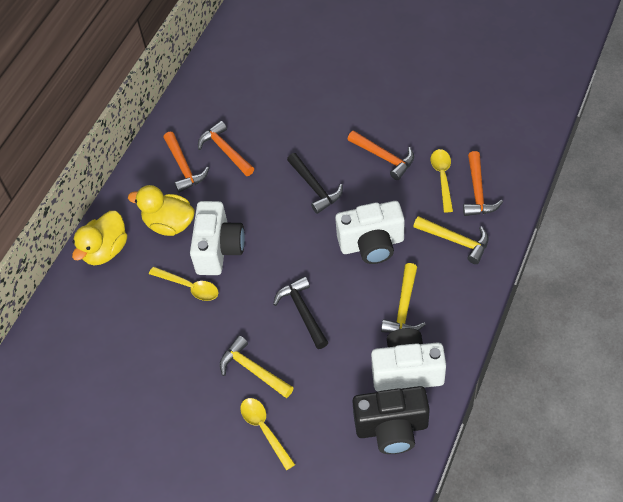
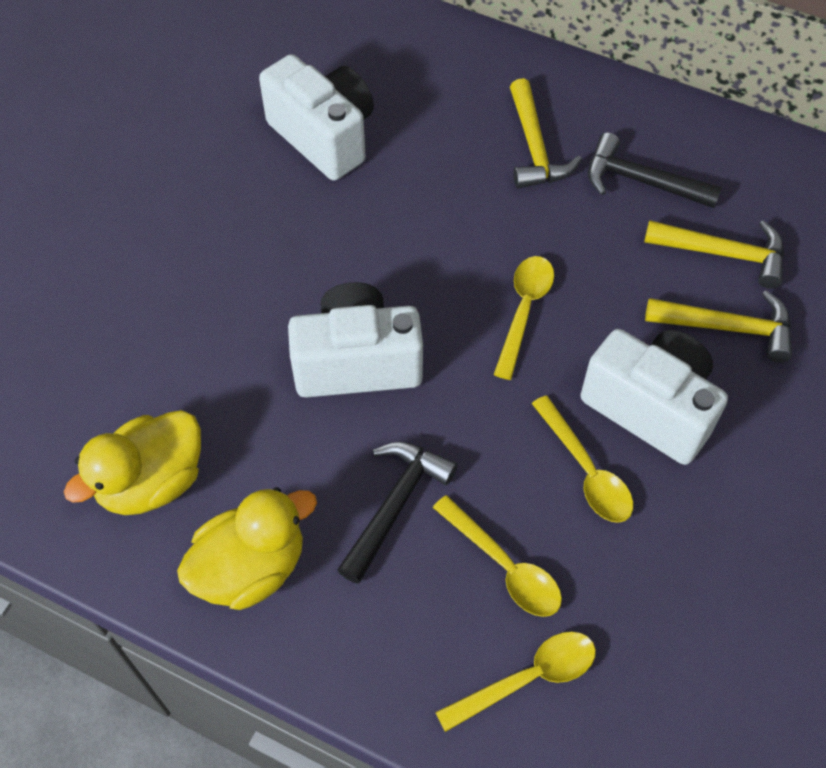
black camera: 1 -> 0
orange hammer: 4 -> 0
yellow spoon: 3 -> 4

